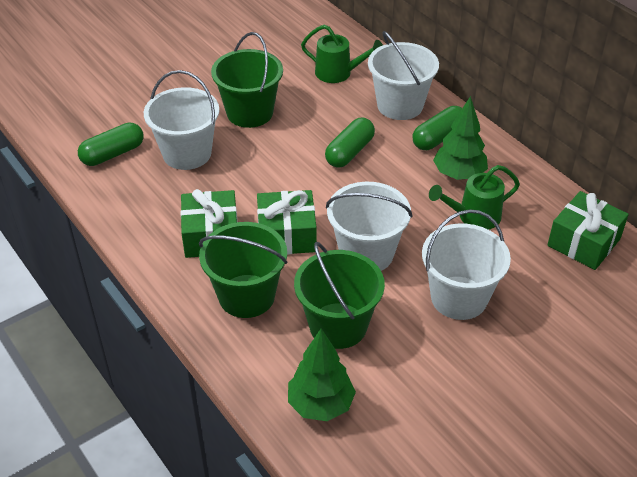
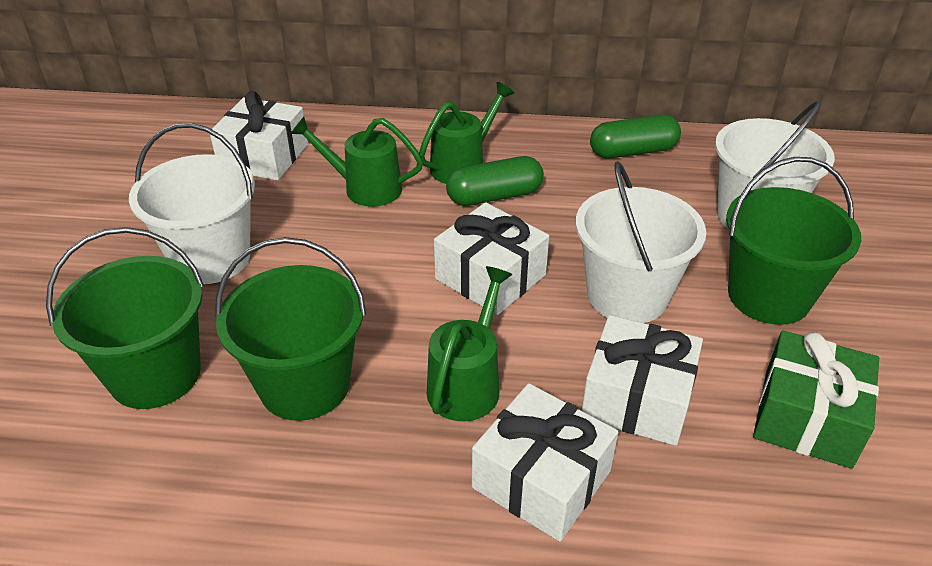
green capsule: 3 -> 2
green gift: 3 -> 1
green tree: 2 -> 0
green watering can: 2 -> 3
white bucket: 4 -> 3
white gift: 0 -> 4

